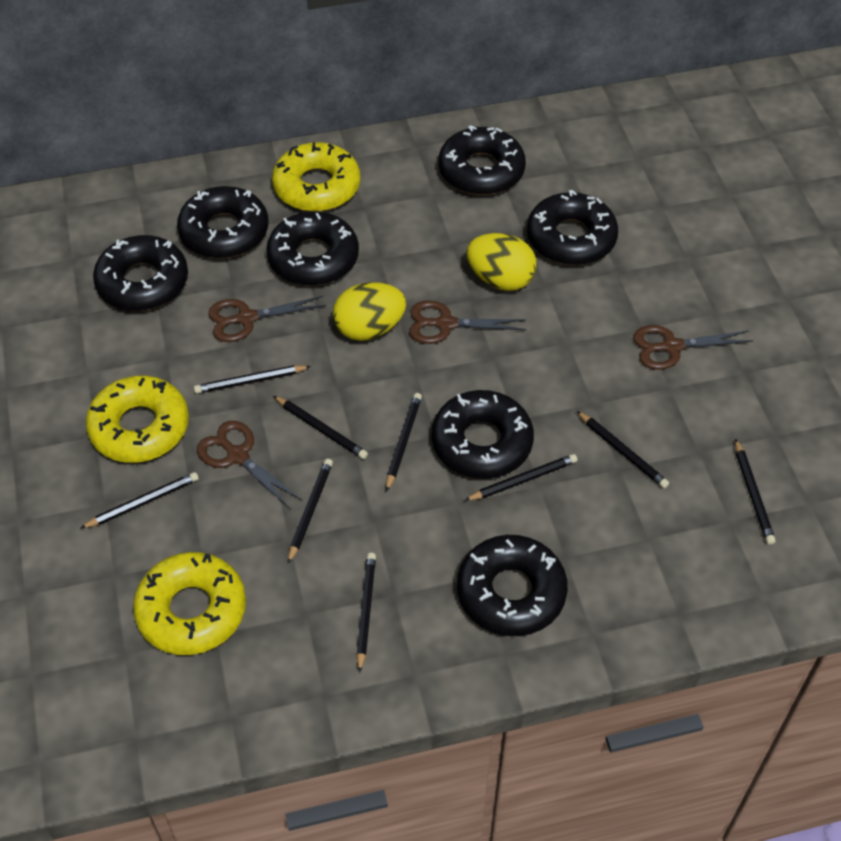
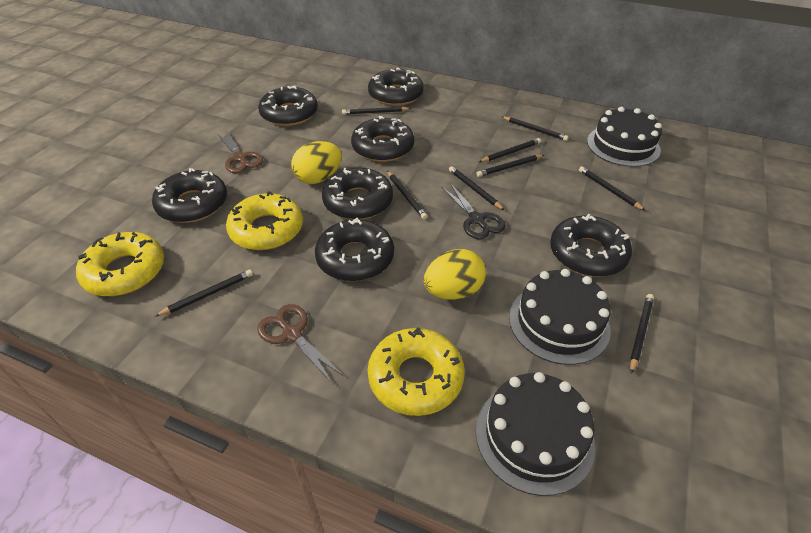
black cake: 0 -> 3
black scissors: 0 -> 1
brown scissors: 4 -> 2

